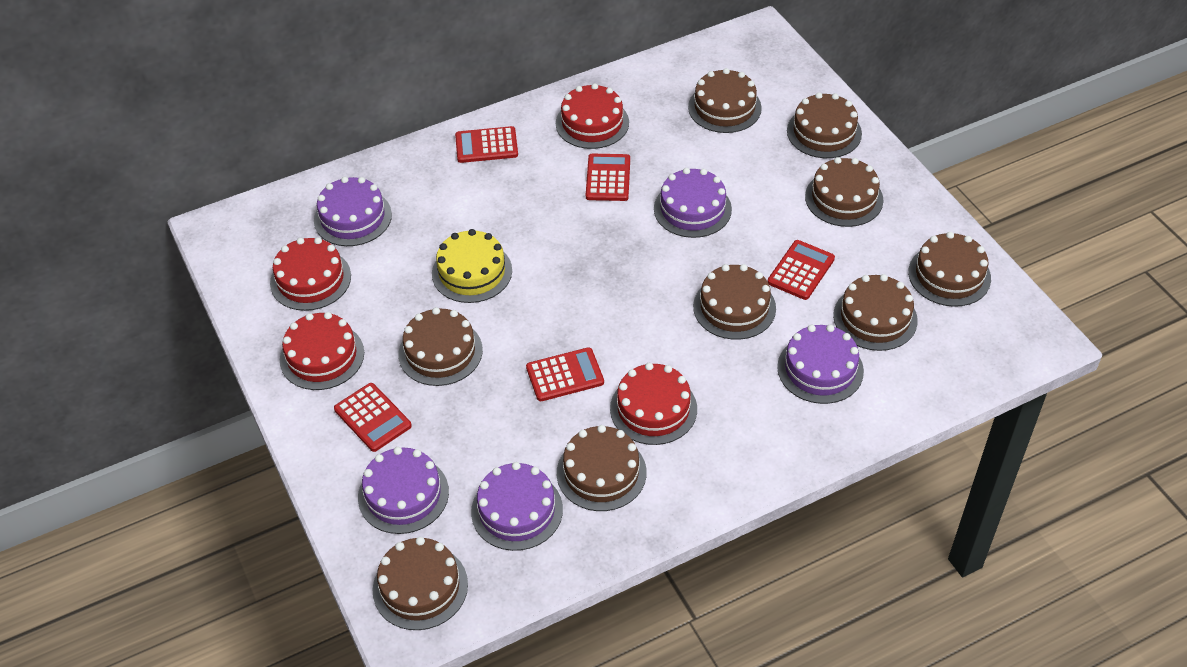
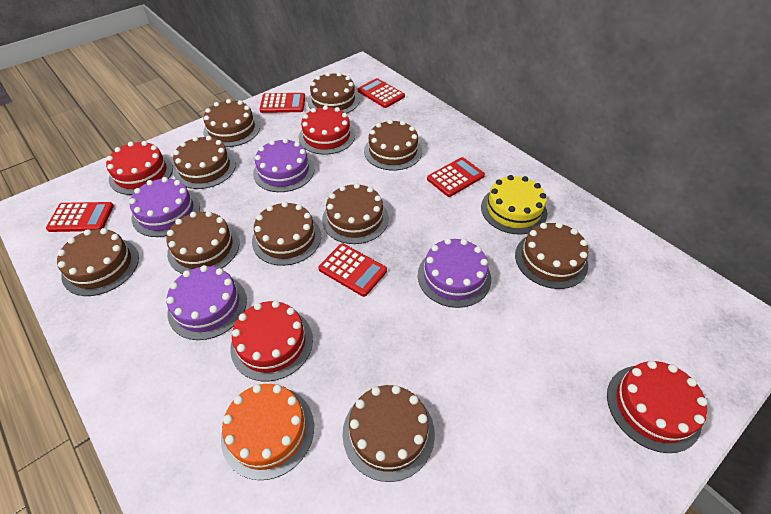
brown cake: 9 -> 10
orange cake: 0 -> 1
purple cake: 5 -> 4

